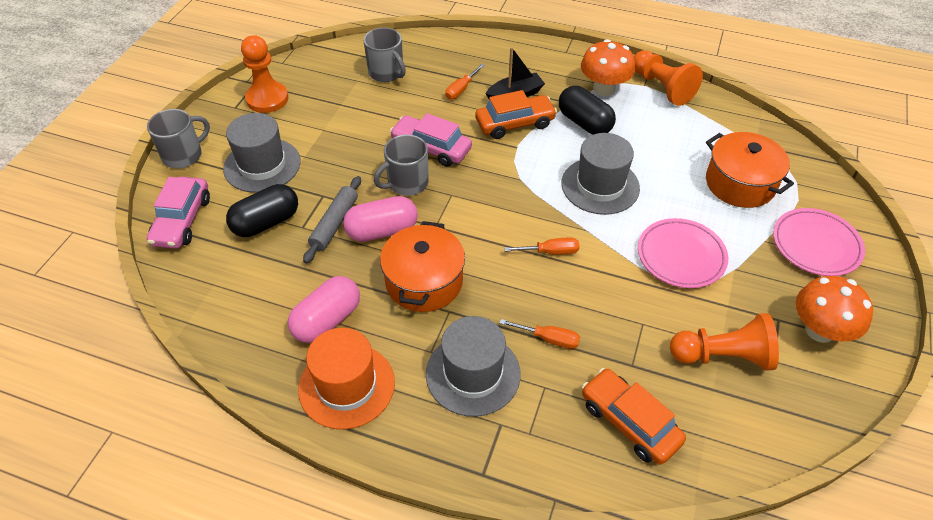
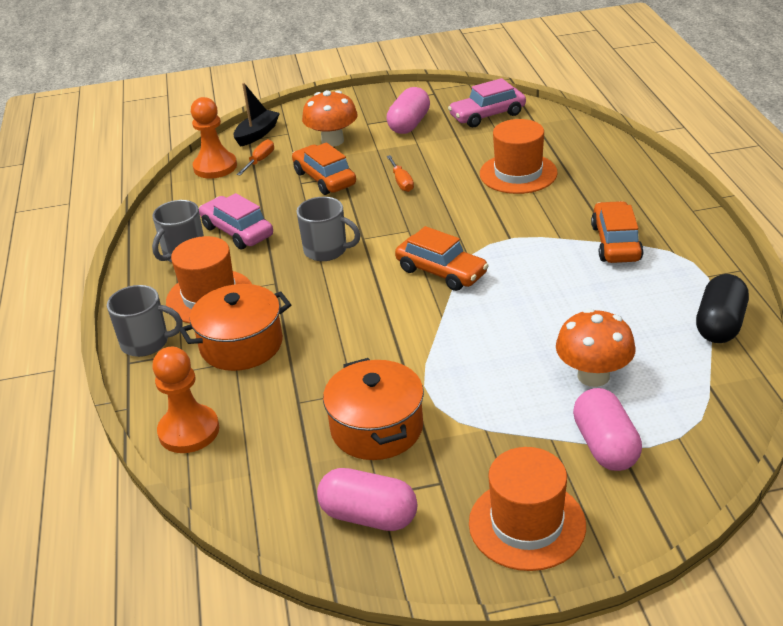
black capsule: 2 -> 1
grey hat: 3 -> 0
grey rolling pin: 1 -> 0
orange car: 2 -> 3
orange hat: 1 -> 3
orange pawn: 3 -> 2
orange screwdriver: 3 -> 2
pink capsule: 2 -> 3
pink plate: 2 -> 0

